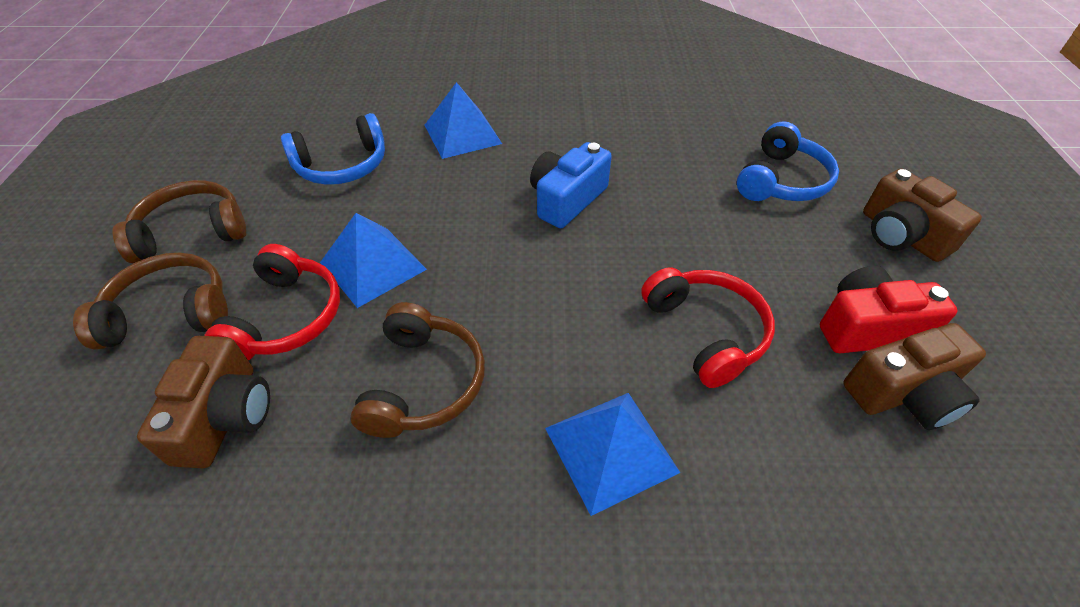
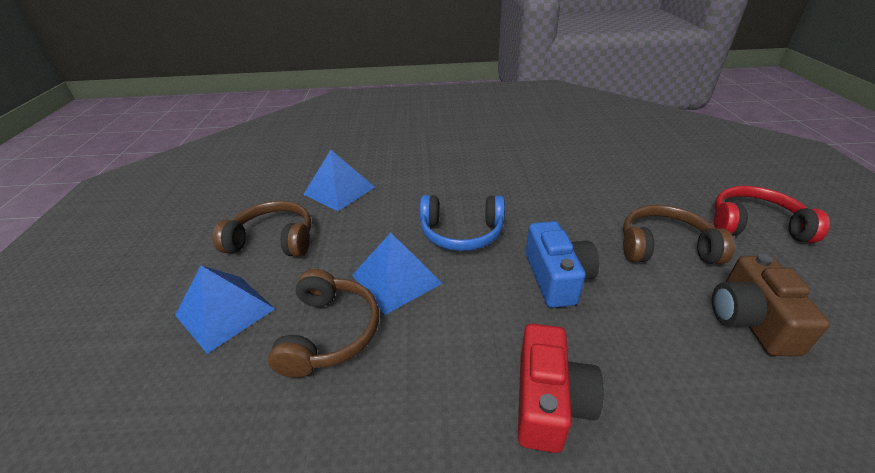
blue headphones: 2 -> 1
brown camera: 3 -> 1
red headphones: 2 -> 1

